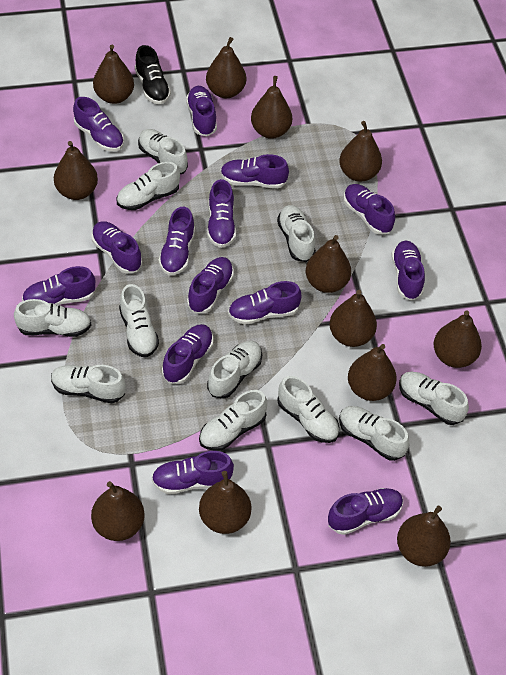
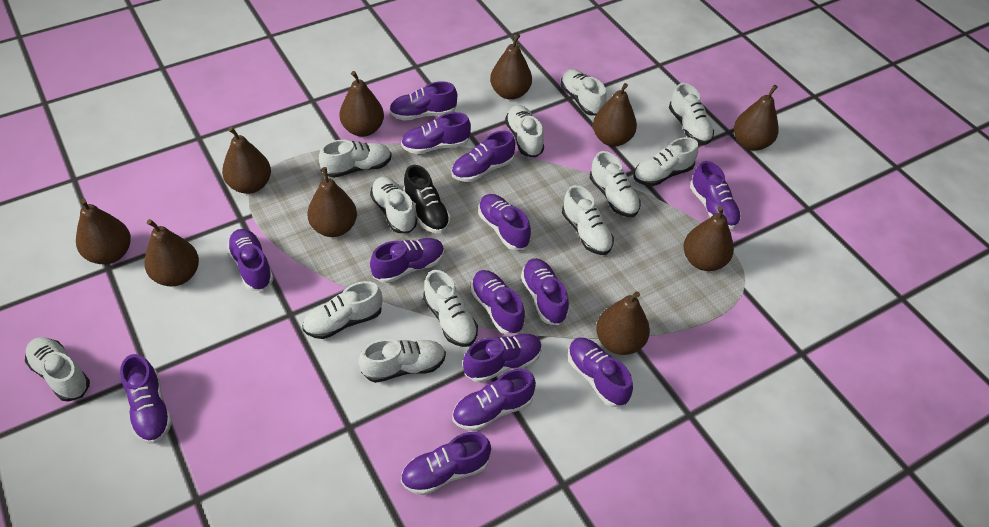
brown pear: 12 -> 10
white shoe: 11 -> 12

